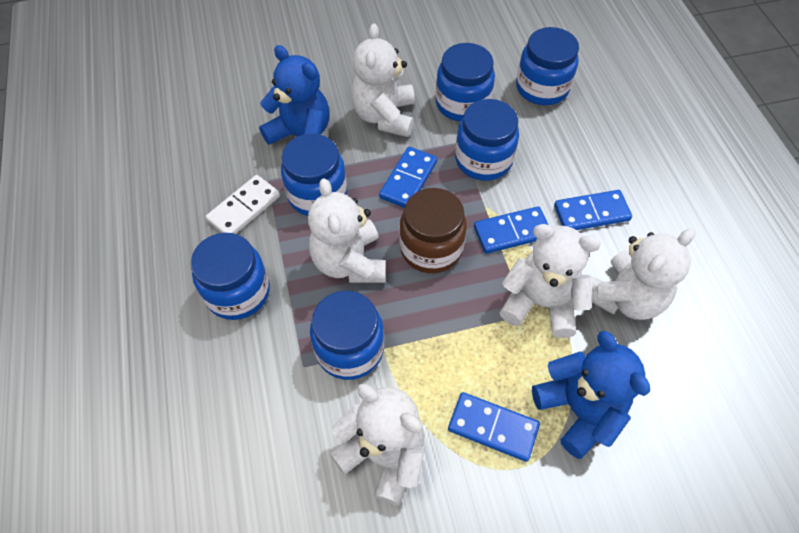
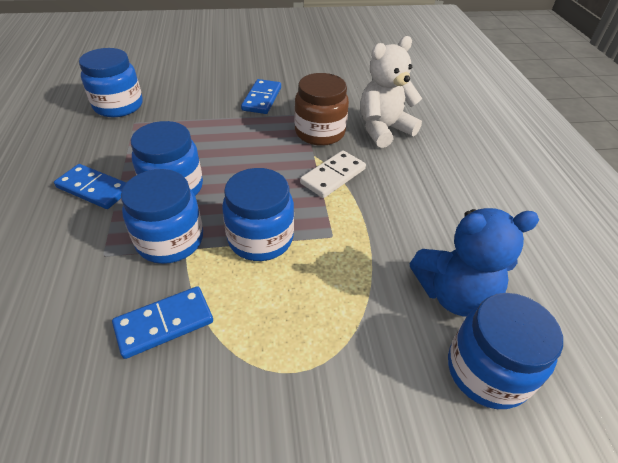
blue domino: 4 -> 3
blue jar: 6 -> 5
blue teddy bear: 2 -> 1
white teddy bear: 5 -> 1

